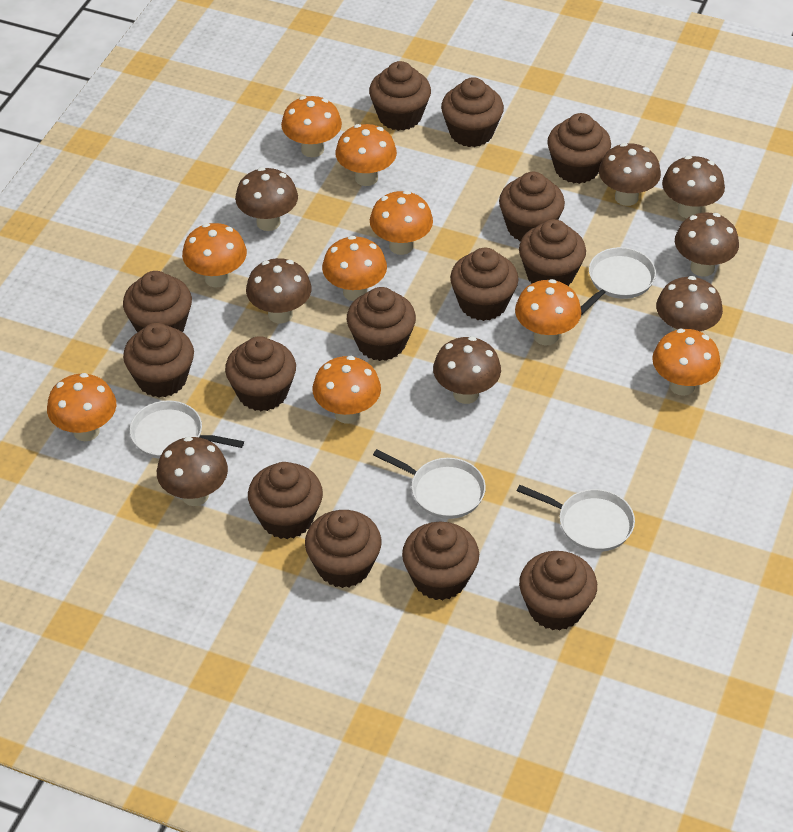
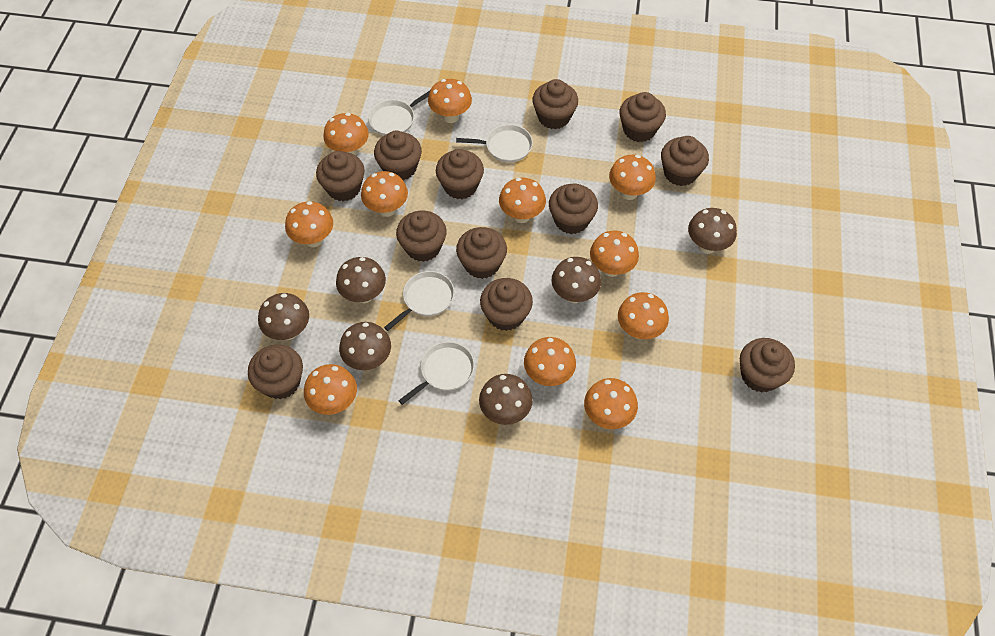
brown cupcake: 14 -> 12
brown mushroom: 8 -> 6
orange mushroom: 9 -> 11

